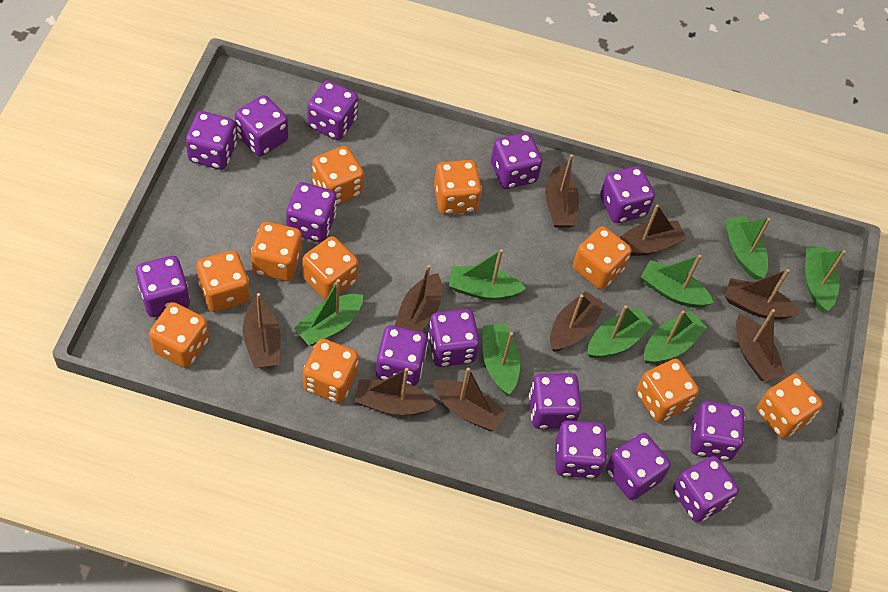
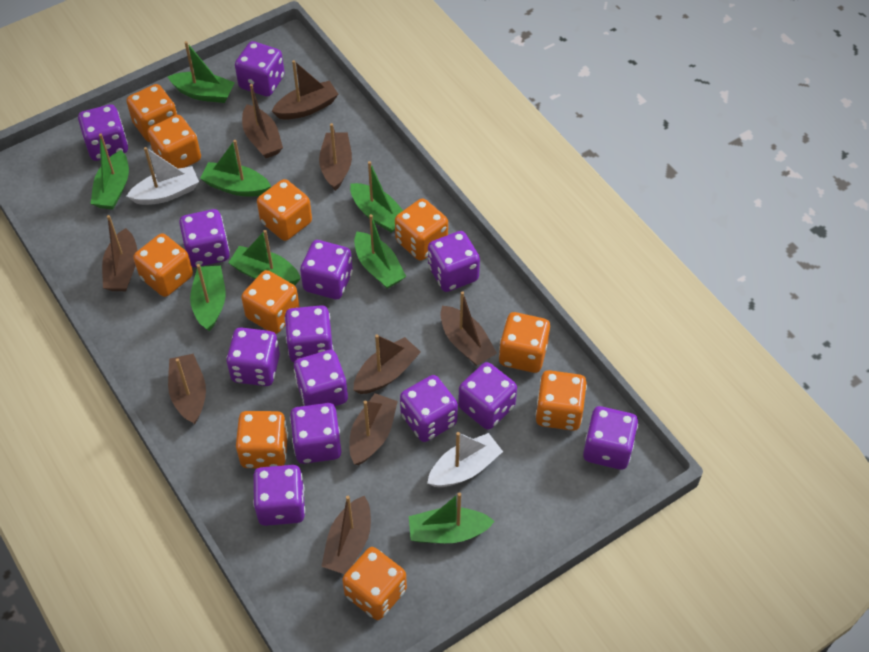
purple dice: 14 -> 13
white boat: 0 -> 2

